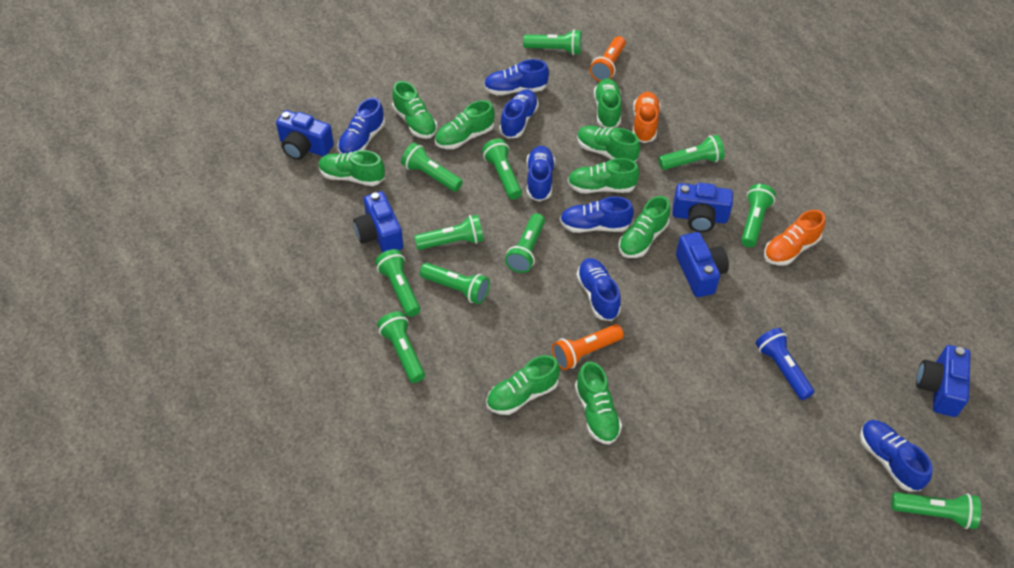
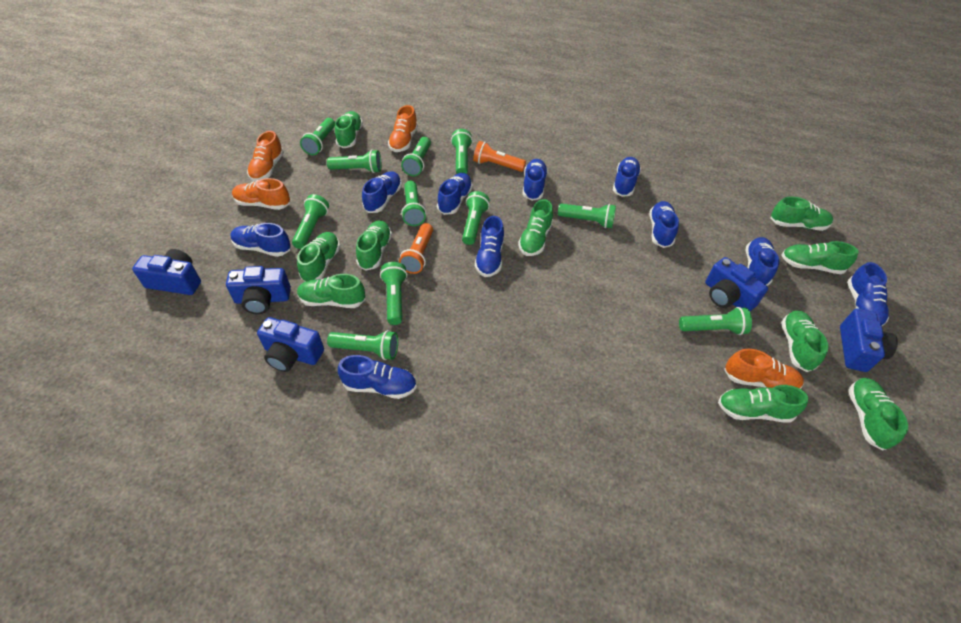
blue flashlight: 1 -> 0
blue shoe: 7 -> 10
green shoe: 9 -> 10
orange shoe: 2 -> 4

